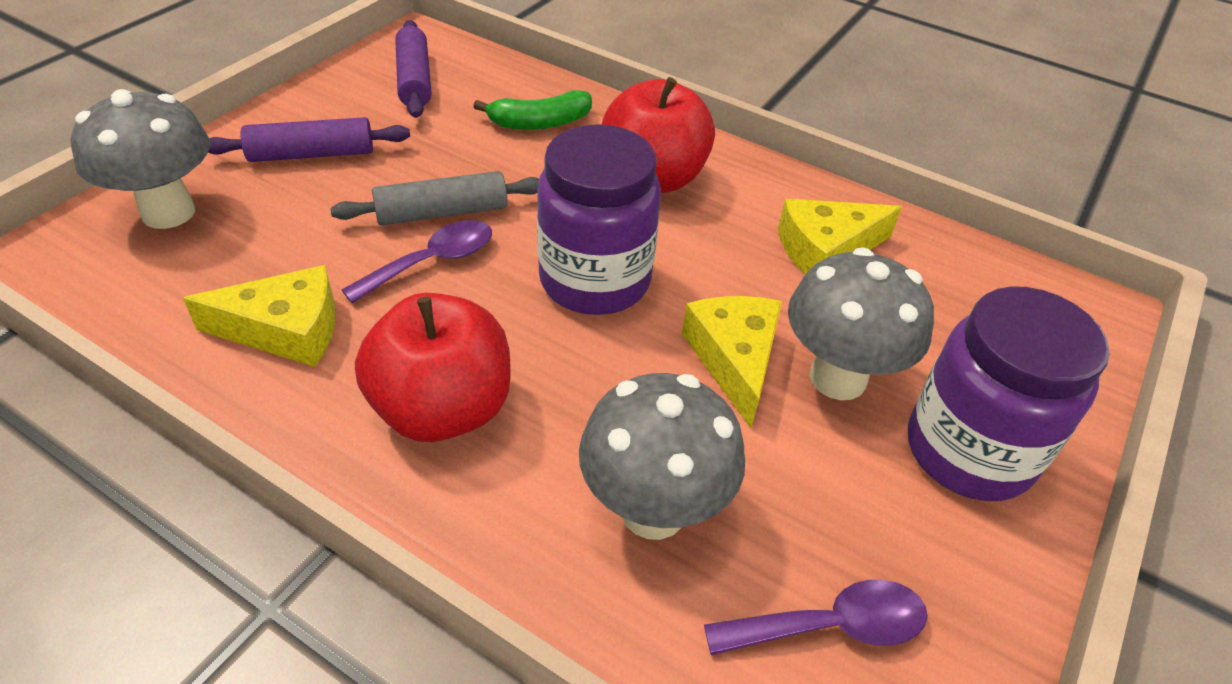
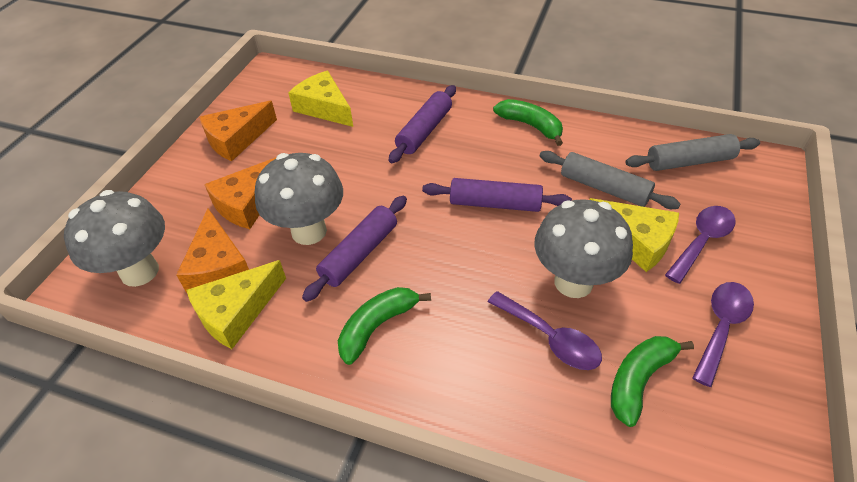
green banana: 1 -> 3
grey rolling pin: 1 -> 2
orange cheese: 0 -> 3
purple jar: 2 -> 0
purple rolling pin: 2 -> 3
purple spoon: 2 -> 3
red apple: 2 -> 0

